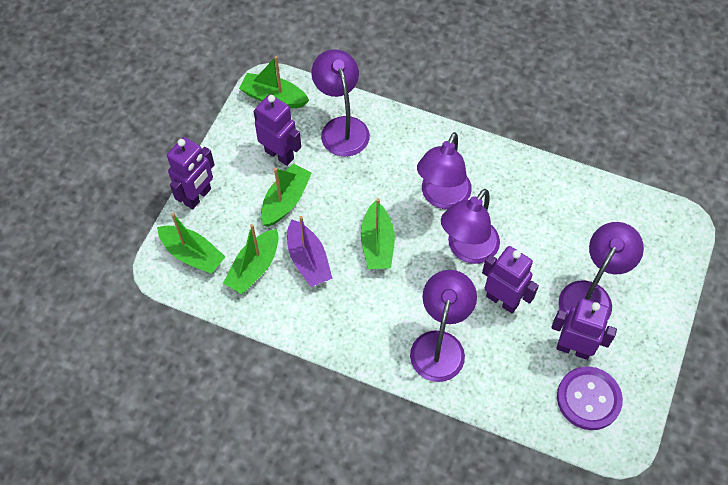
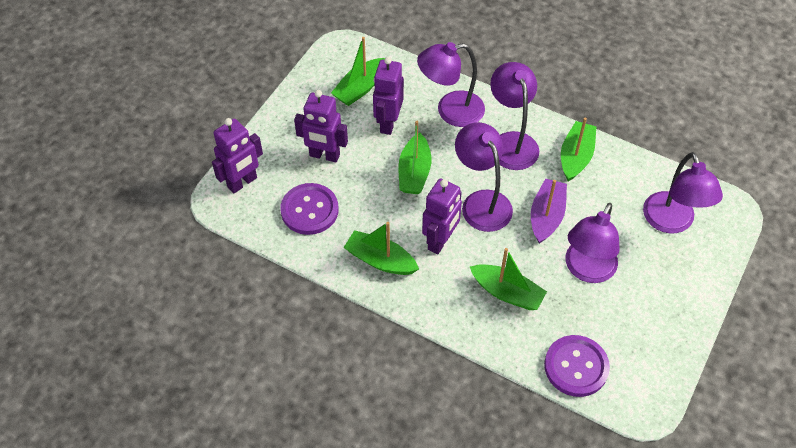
purple button: 1 -> 2

